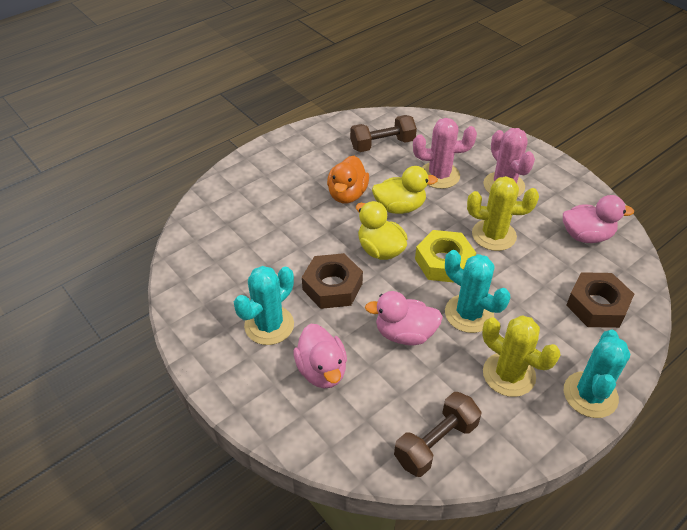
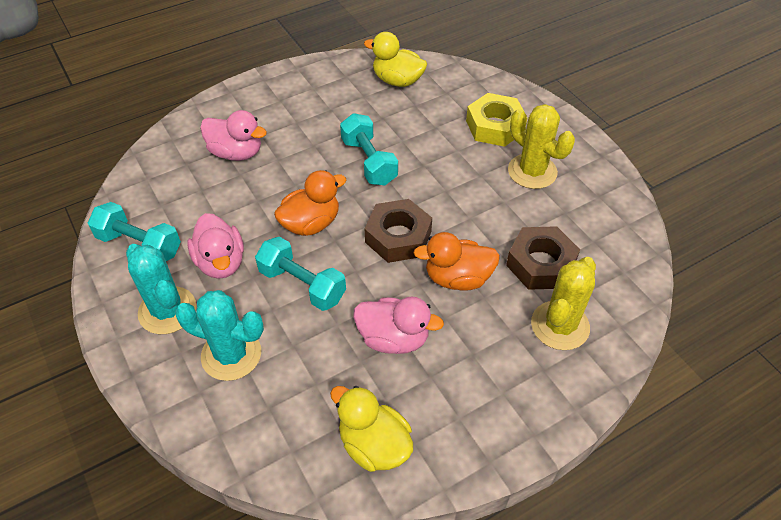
brown dumbbell: 2 -> 0
orange duck: 1 -> 2
pink cactus: 2 -> 0
turquoise cactus: 3 -> 2
turquoise dumbbell: 0 -> 3

